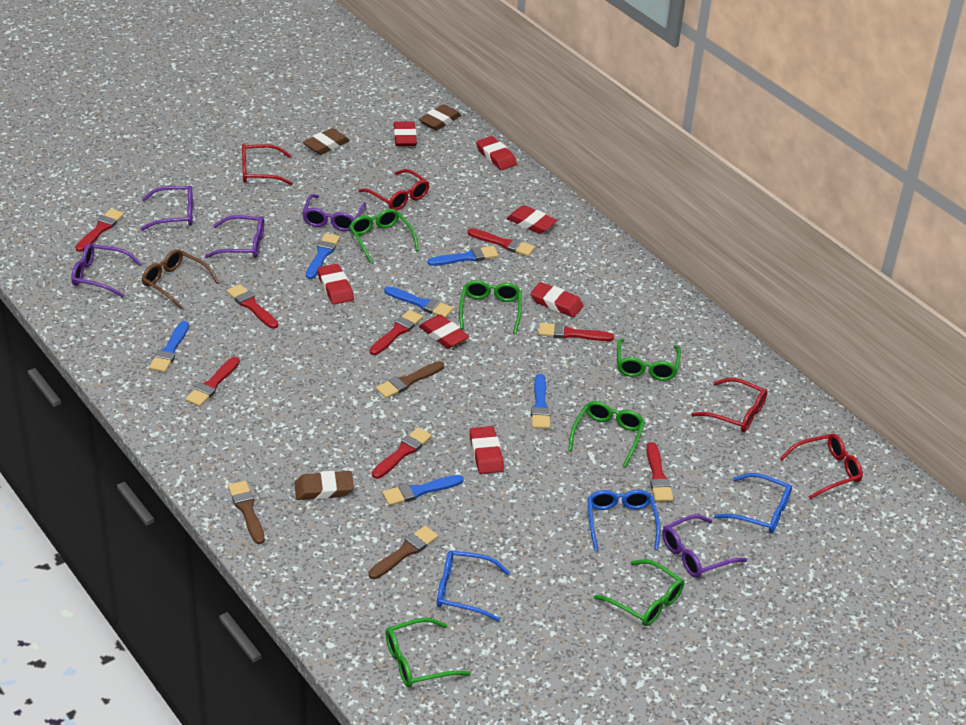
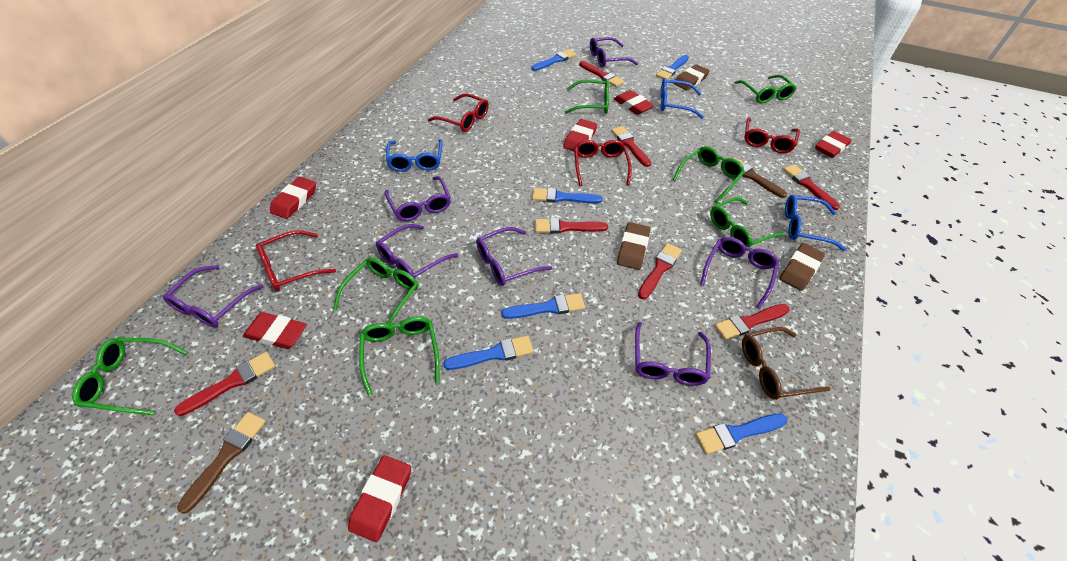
brown brush: 3 -> 2
green glasses: 6 -> 7
purple glasses: 5 -> 7
red brush: 8 -> 7
red eraser: 7 -> 6

